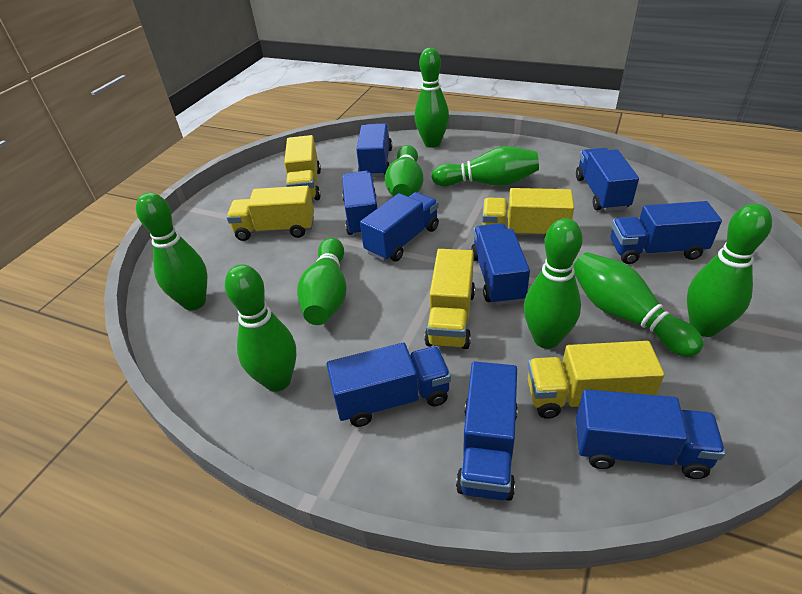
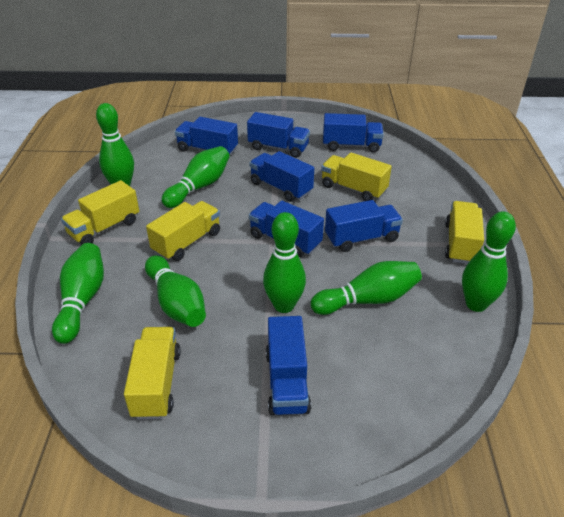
blue truck: 9 -> 7
green bowling pin: 9 -> 7

